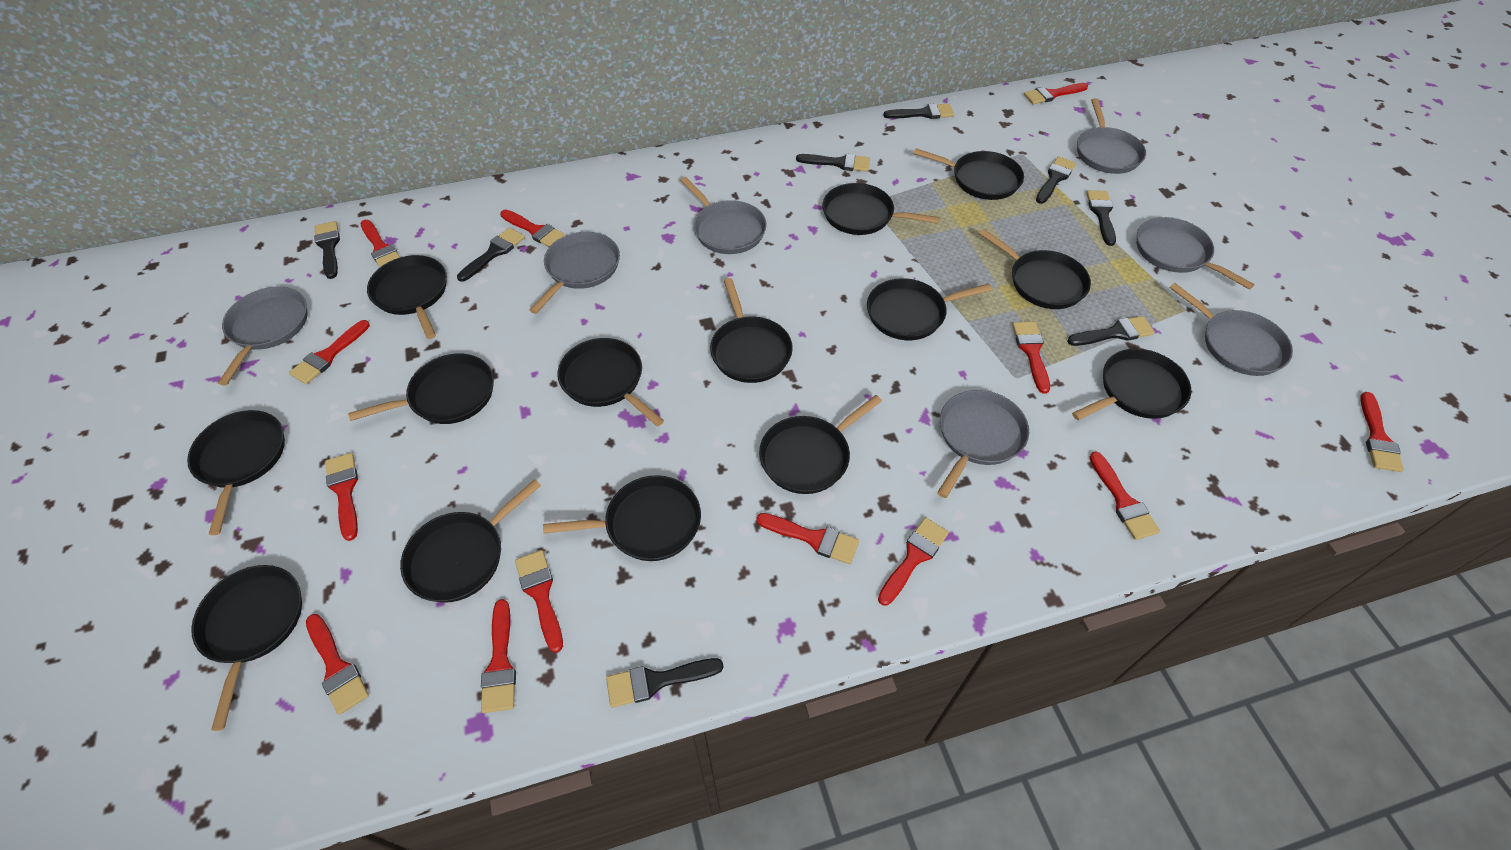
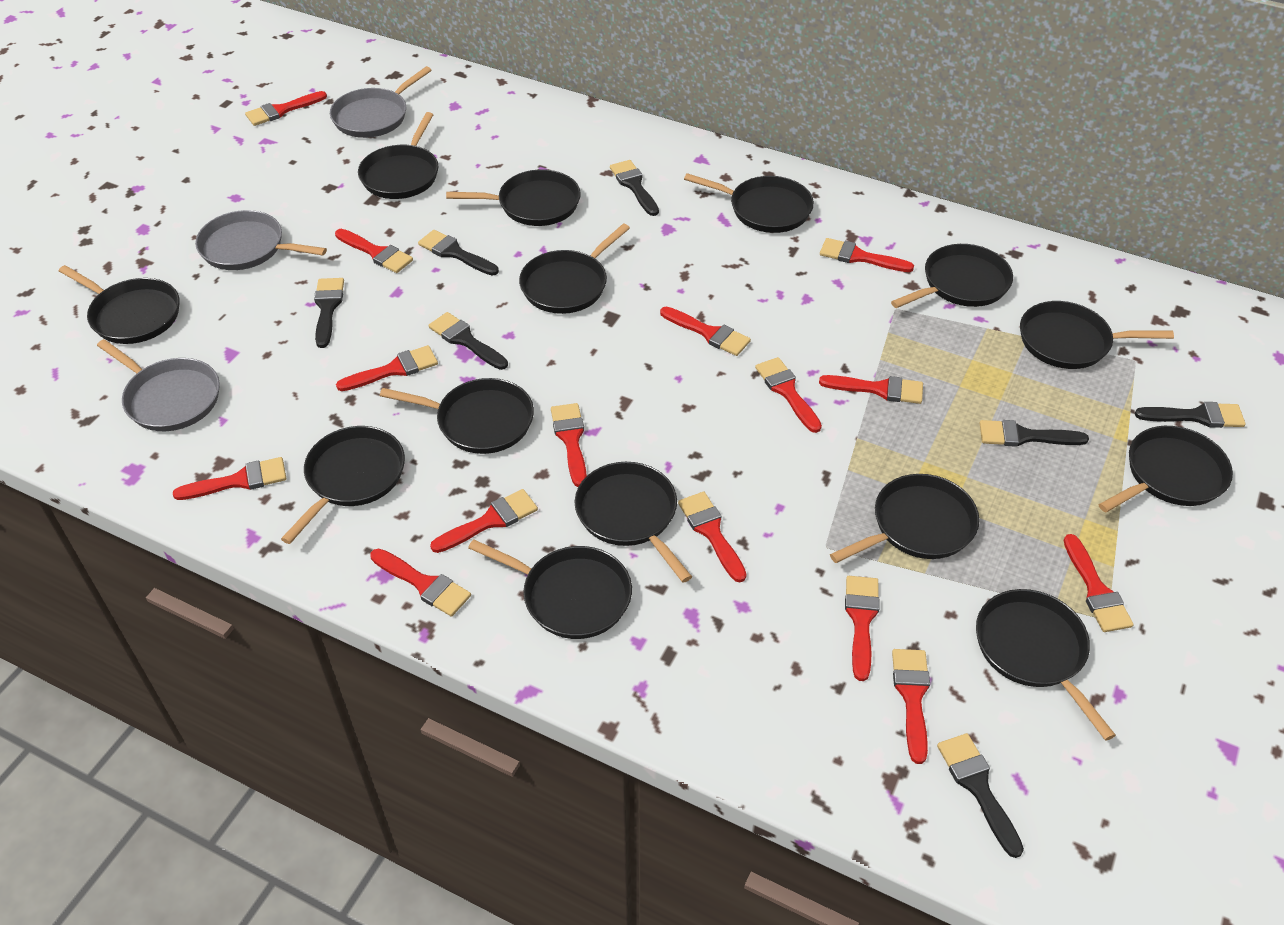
black brush: 8 -> 7
grey pan: 7 -> 3
red brush: 13 -> 15

